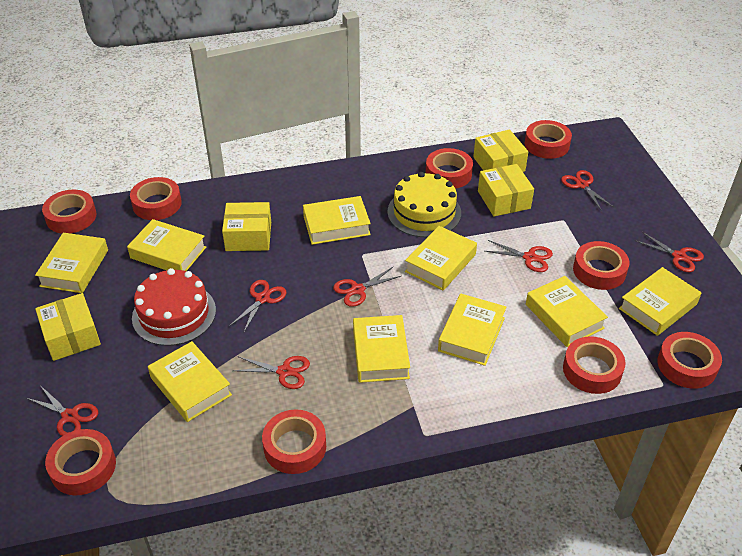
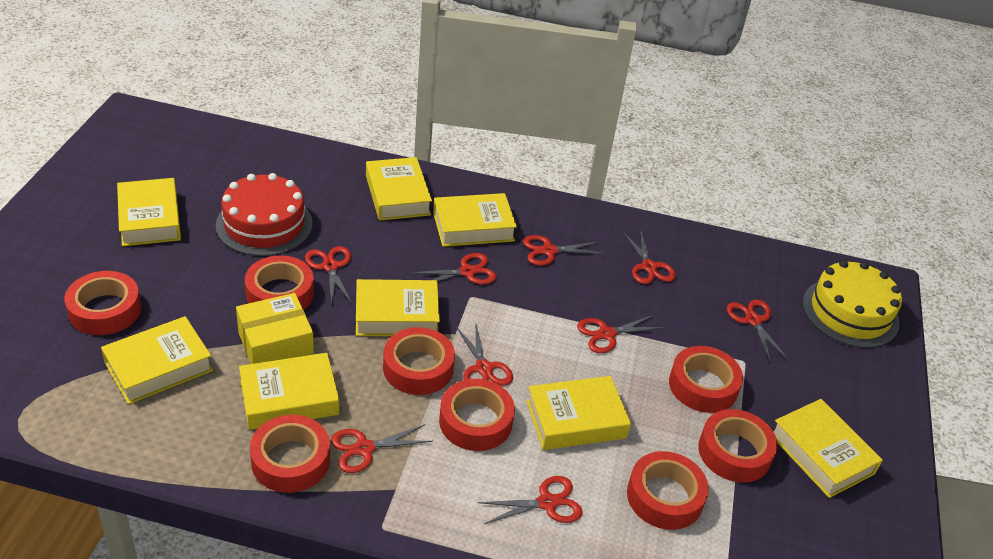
red scissors: 7 -> 9
red tape: 9 -> 8
yellow book: 9 -> 8
yellow box: 4 -> 1

